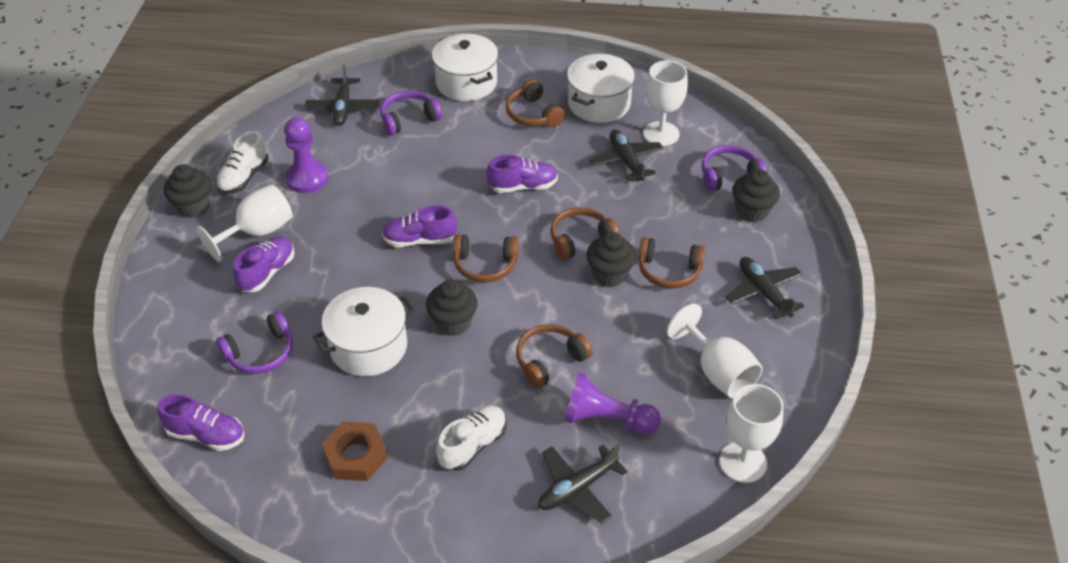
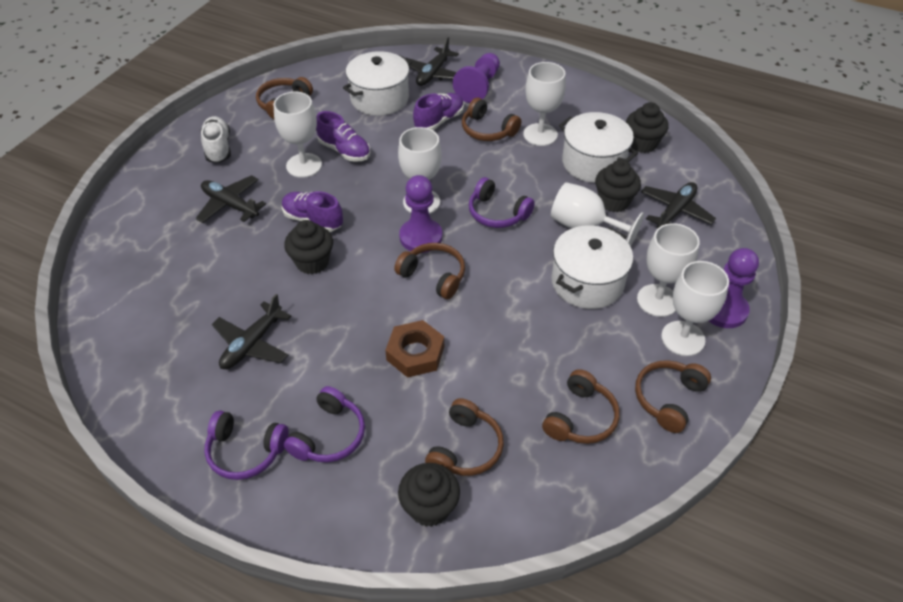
brown headphones: 5 -> 6
purple pawn: 2 -> 3
purple shoe: 4 -> 3
white goblet: 4 -> 6
white shoe: 2 -> 1

